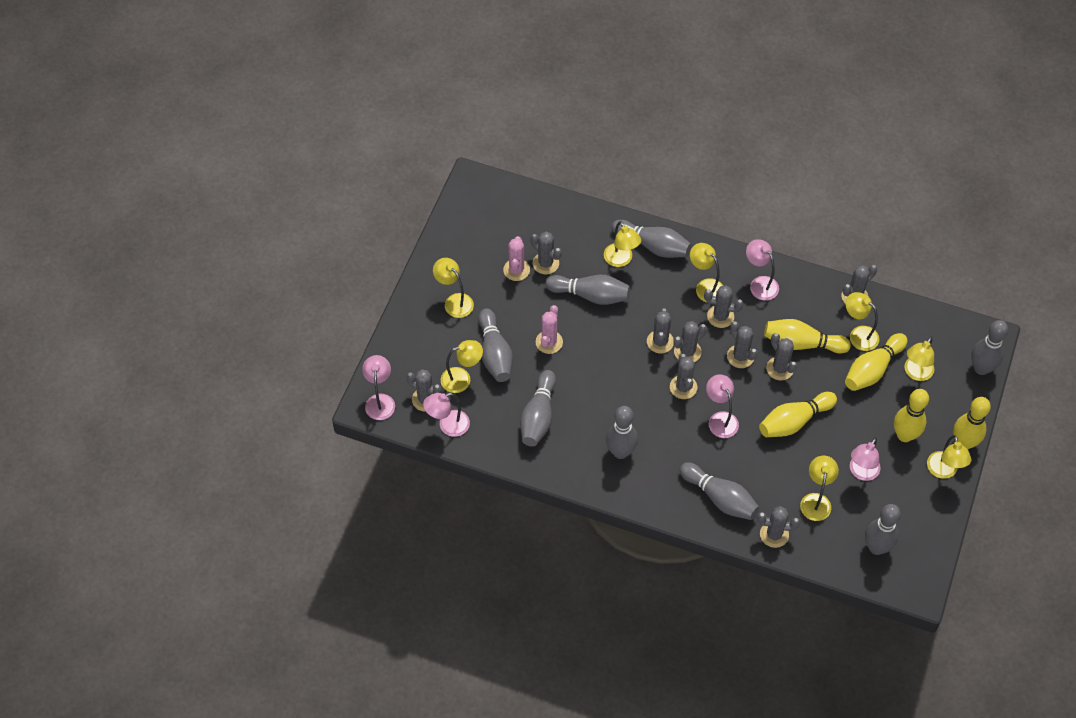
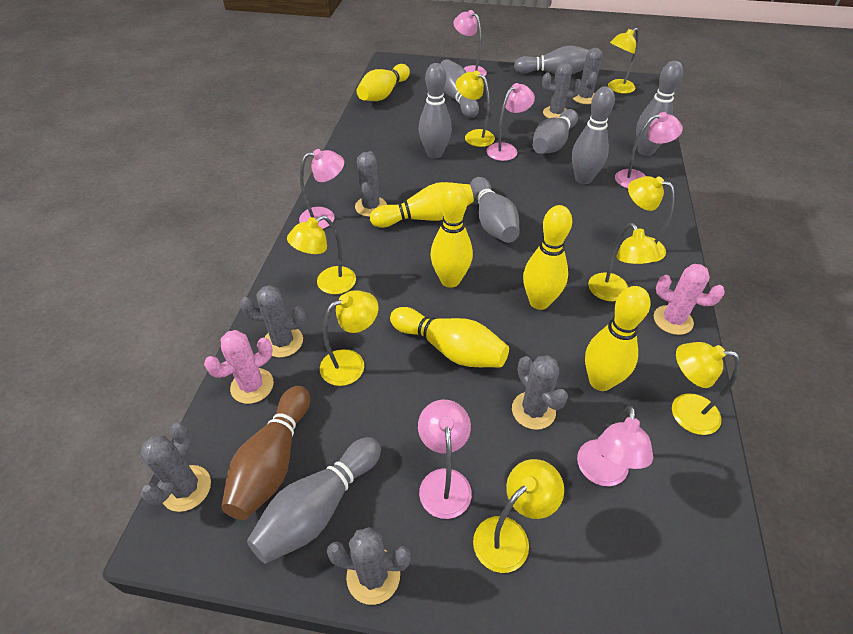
brown bowling pin: 0 -> 1
grey cactus: 10 -> 7
pink lamp: 5 -> 6
yellow bowling pin: 5 -> 6

